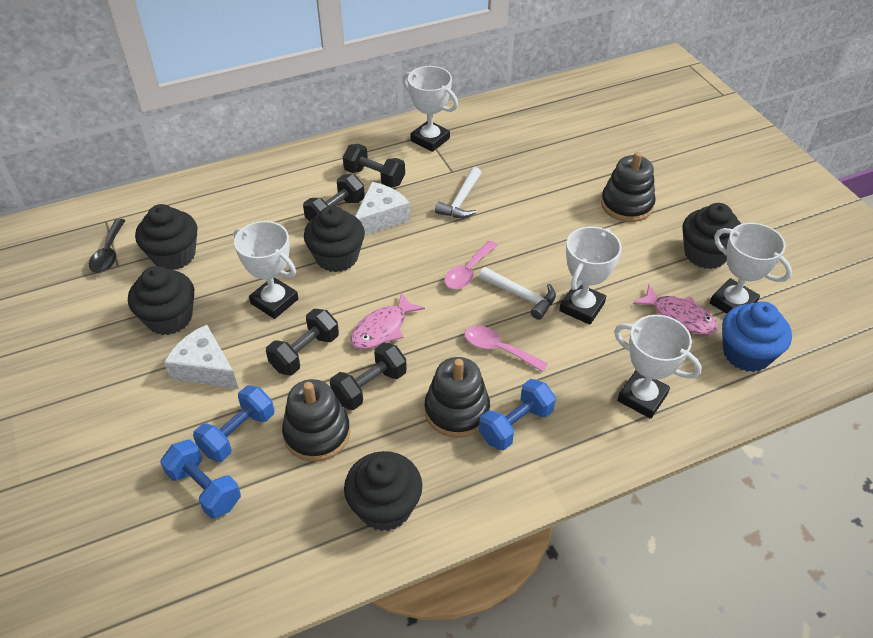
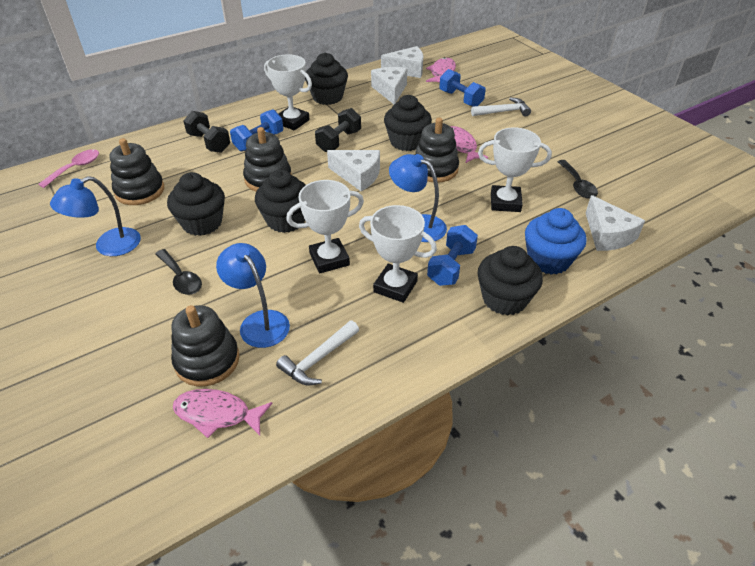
black dumbbell: 4 -> 2
black spoon: 1 -> 2
black stacking toy: 3 -> 4
blue lamp: 0 -> 3
pink fish: 2 -> 3
pink spoon: 2 -> 1
white cheese: 2 -> 4
white trophy: 5 -> 4

